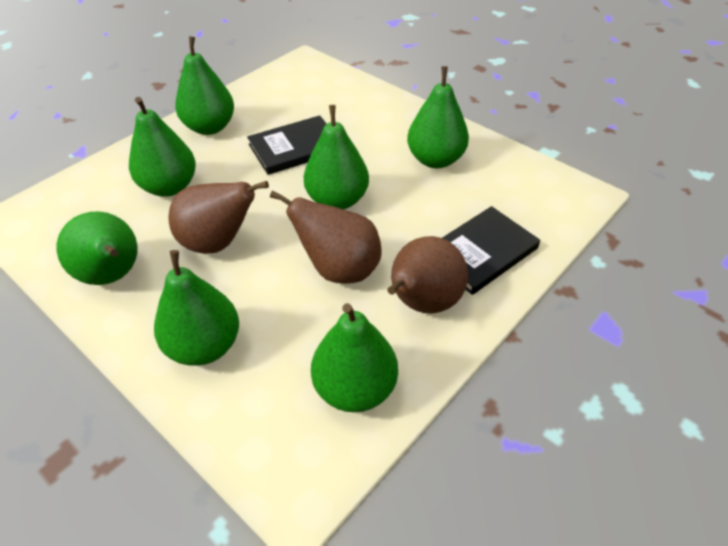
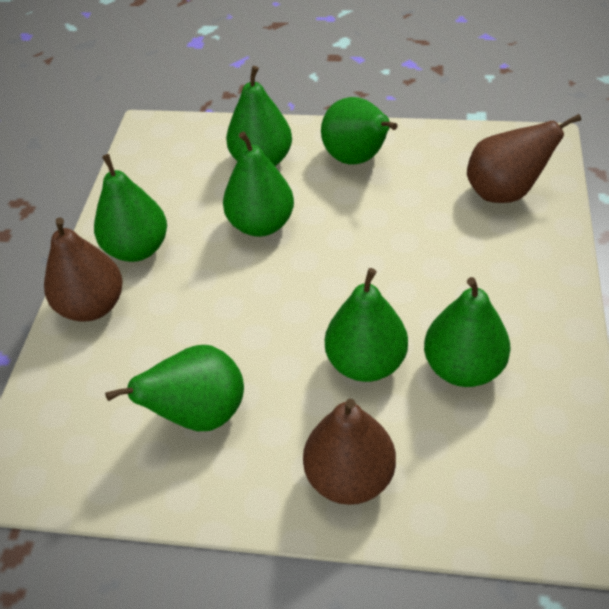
black book: 2 -> 0

